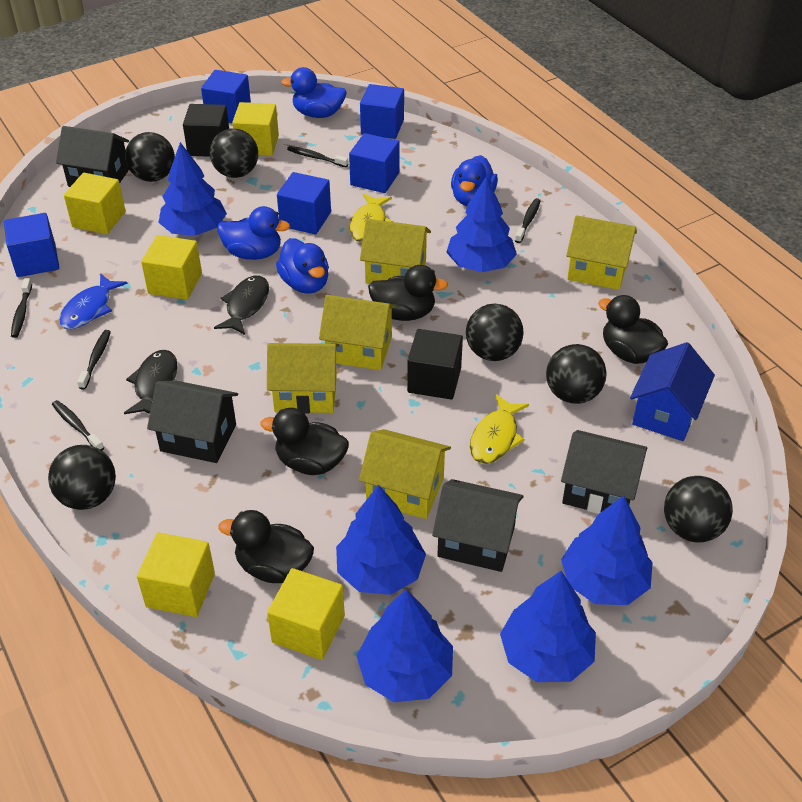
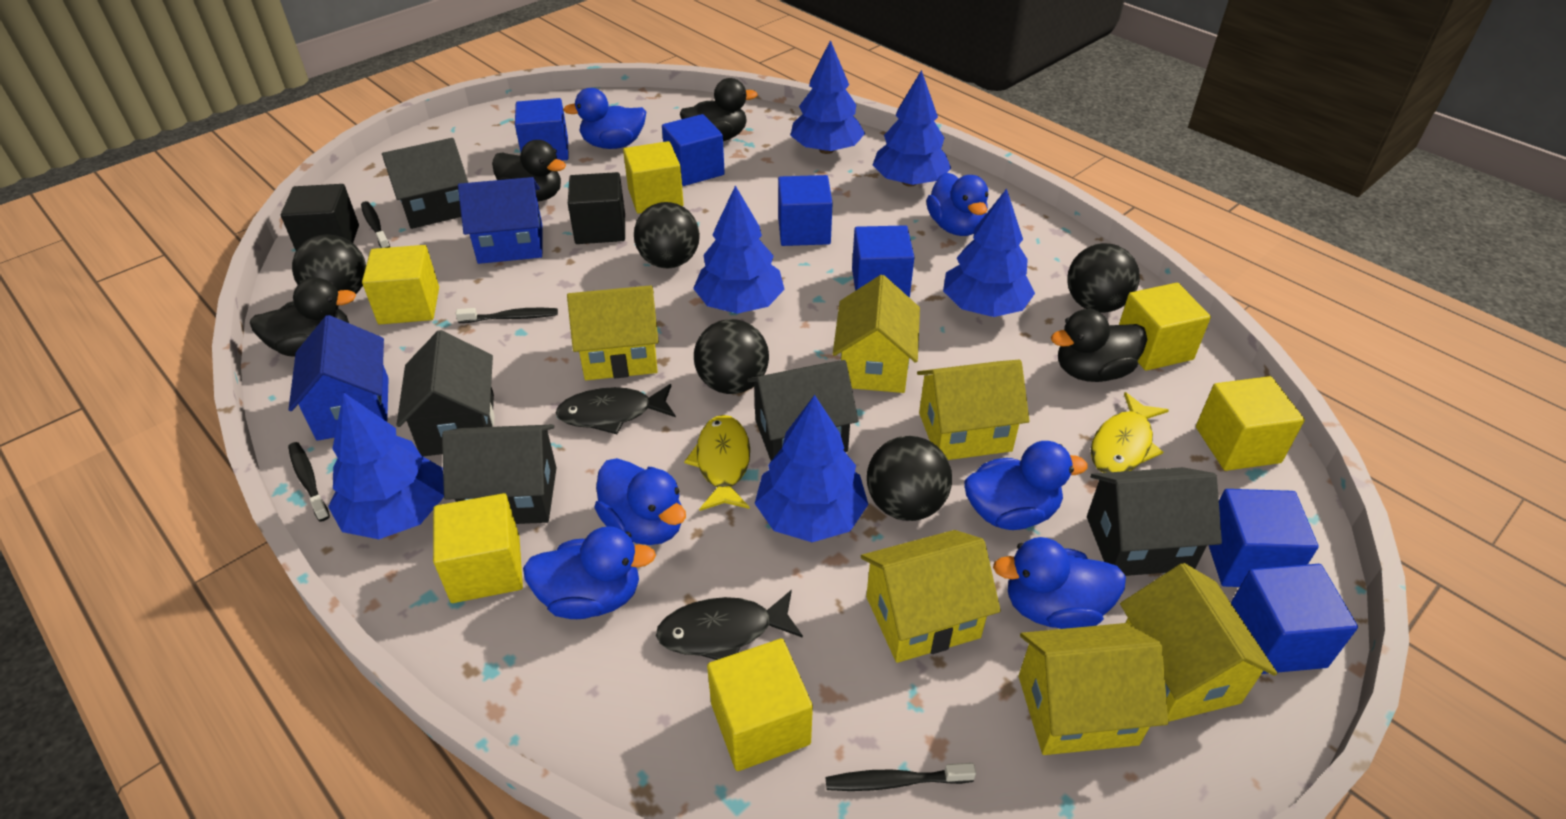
black ball: 6 -> 5
black house: 4 -> 5
black toothbrush: 5 -> 4
blue cube: 5 -> 6
blue duck: 4 -> 6
blue fish: 1 -> 0
blue house: 1 -> 2
yellow cube: 5 -> 6
yellow house: 5 -> 6

